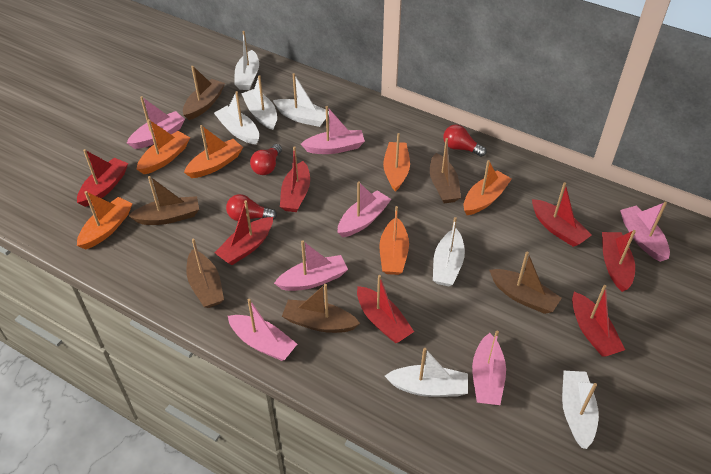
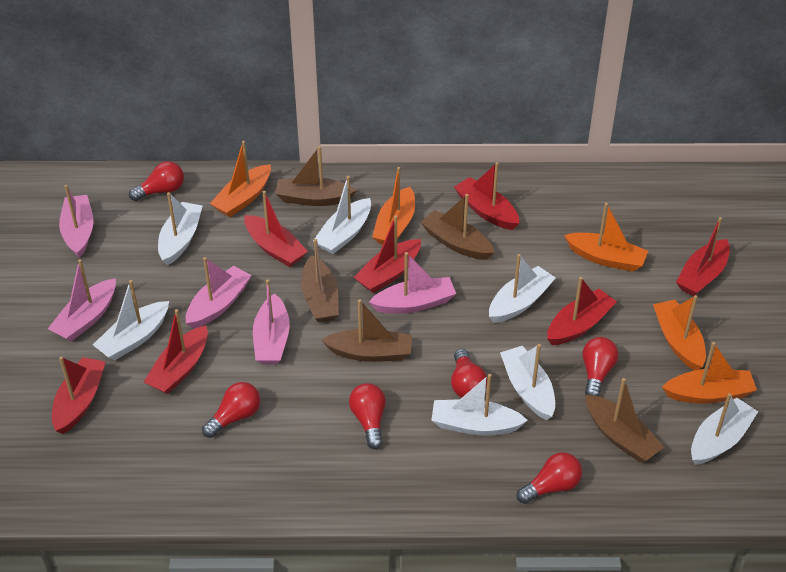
brown boat: 6 -> 5
orange boat: 6 -> 5
pink boat: 7 -> 5
red light bulb: 3 -> 6

